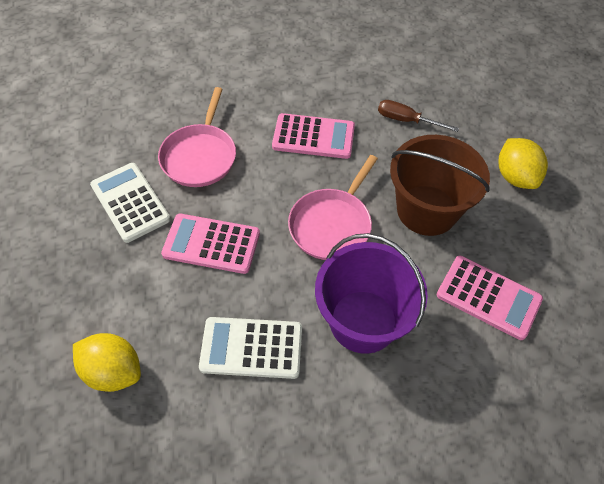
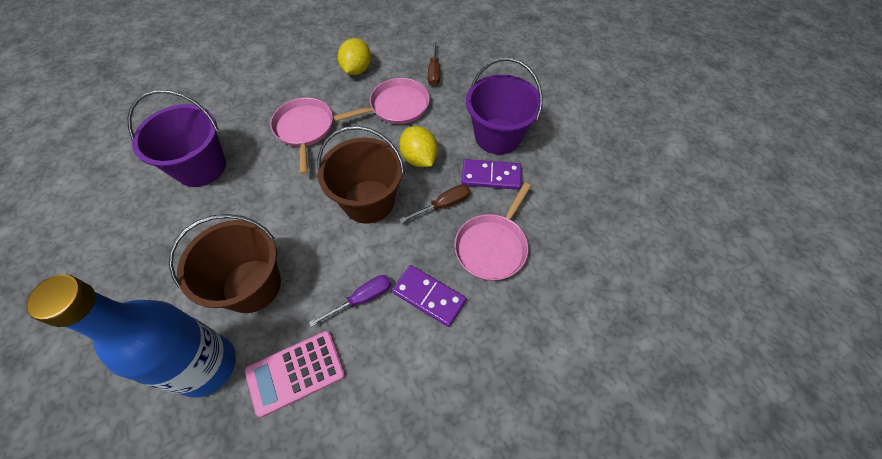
blue bottle: 0 -> 1
brown bucket: 1 -> 2
brown screwdriver: 1 -> 2
pink calculator: 3 -> 1
pink pan: 2 -> 3
purple bucket: 1 -> 2
purple domino: 0 -> 2
purple screwdriver: 0 -> 1
white calculator: 2 -> 0

